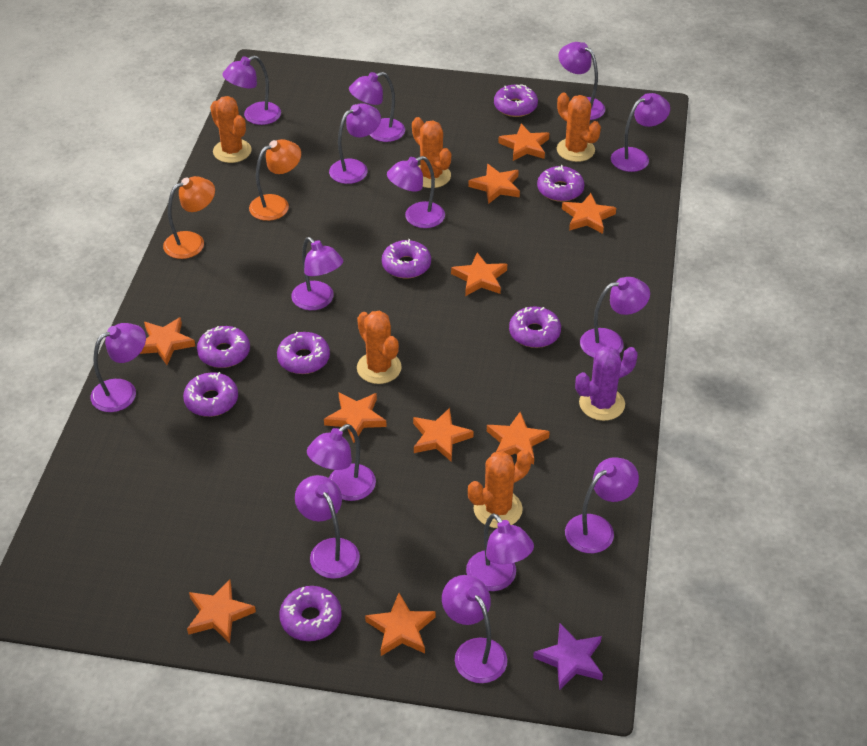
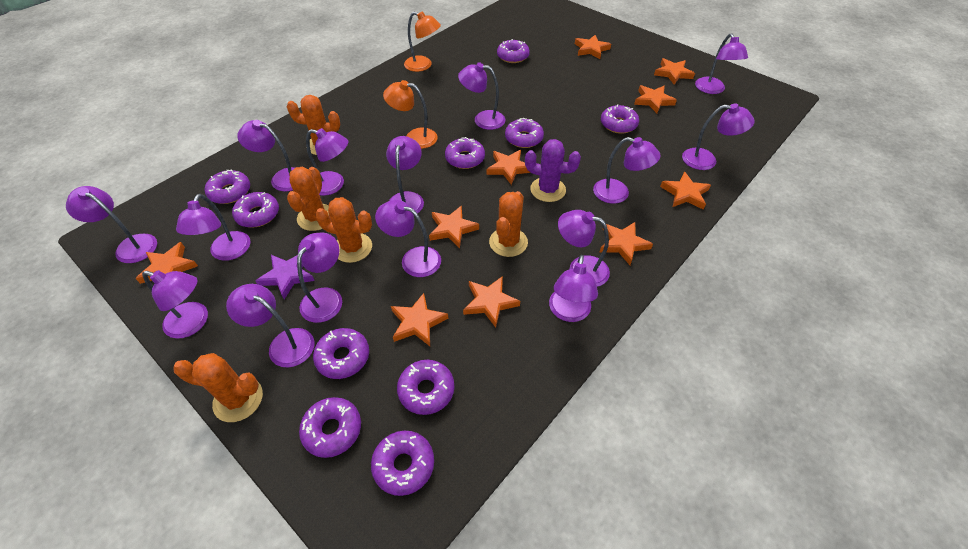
purple donut: 8 -> 10
purple lamp: 14 -> 15

